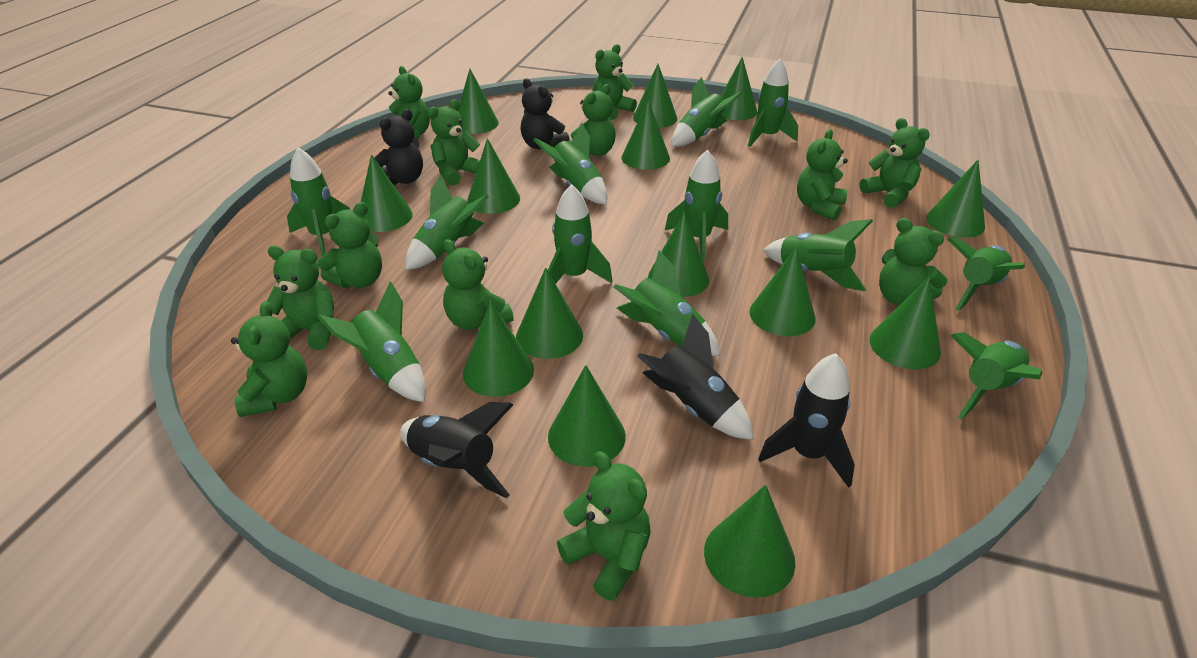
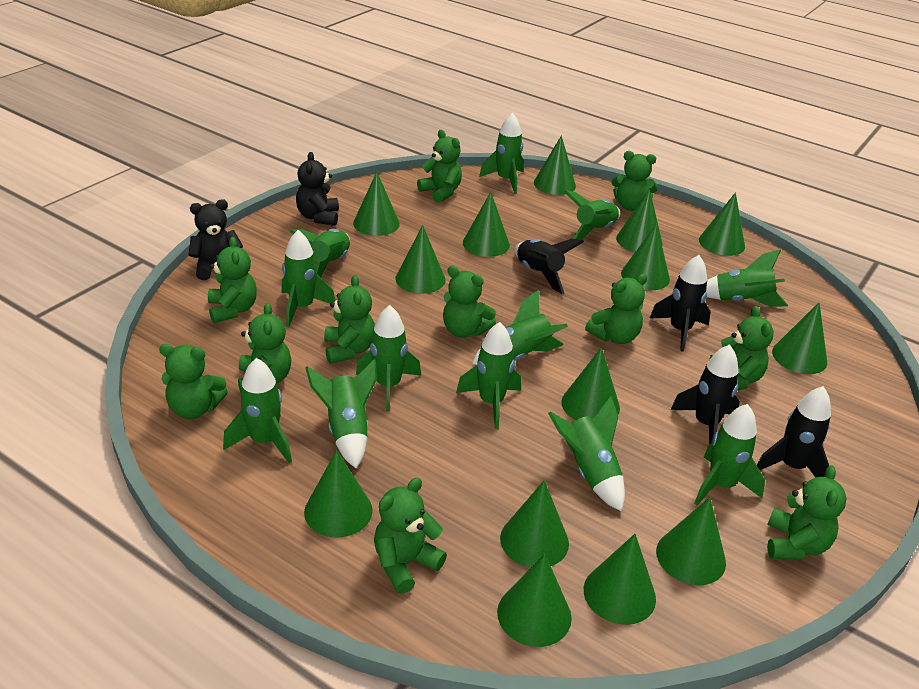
black rocket: 3 -> 4
green teddy bear: 12 -> 11

